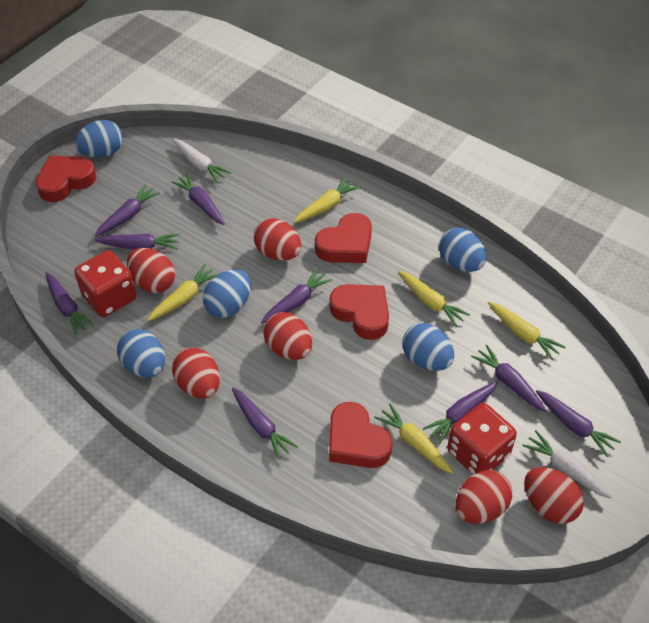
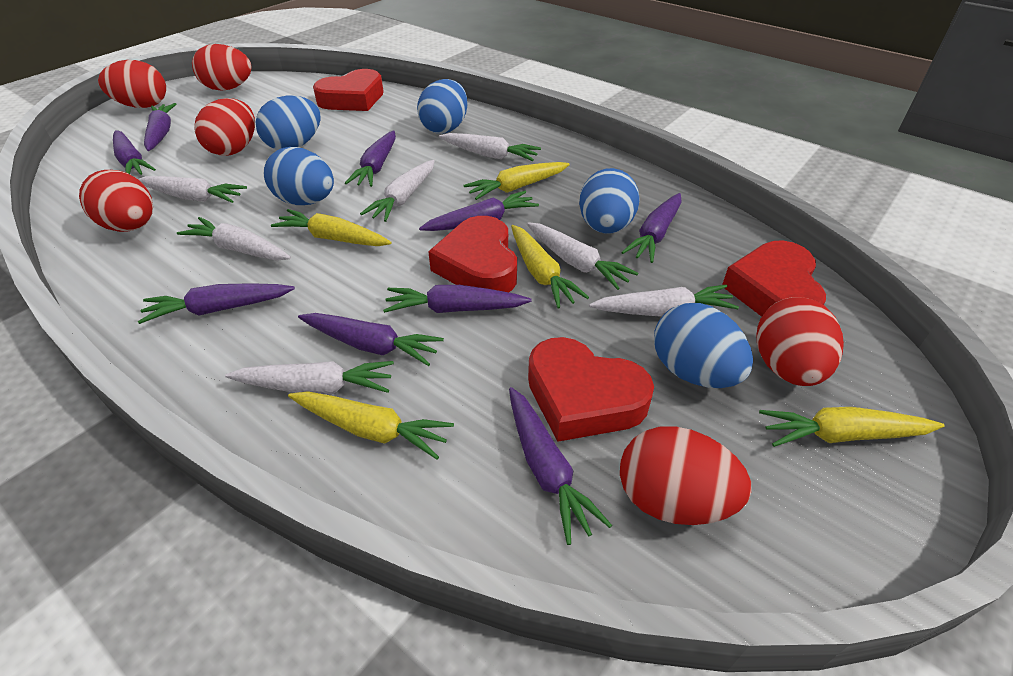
red dice: 2 -> 0
white carrot: 2 -> 7

